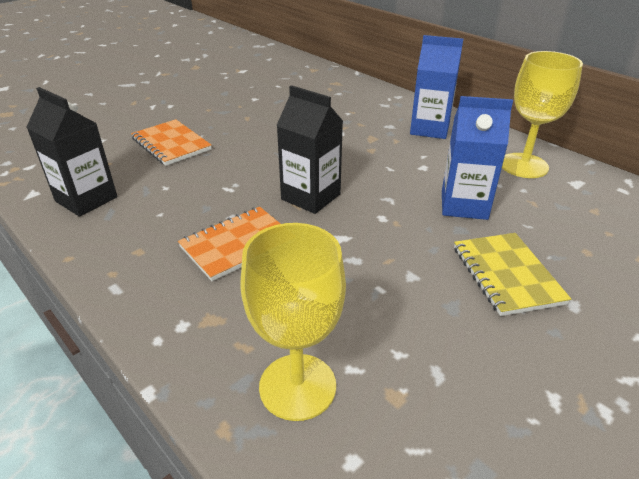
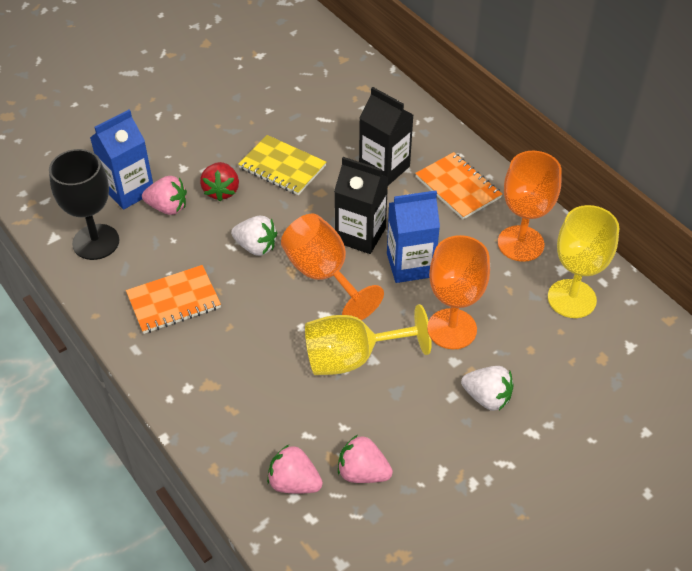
black goblet: 0 -> 1
orange goblet: 0 -> 3
pink strawberry: 0 -> 3
red strawberry: 0 -> 1
white strawberry: 0 -> 2

